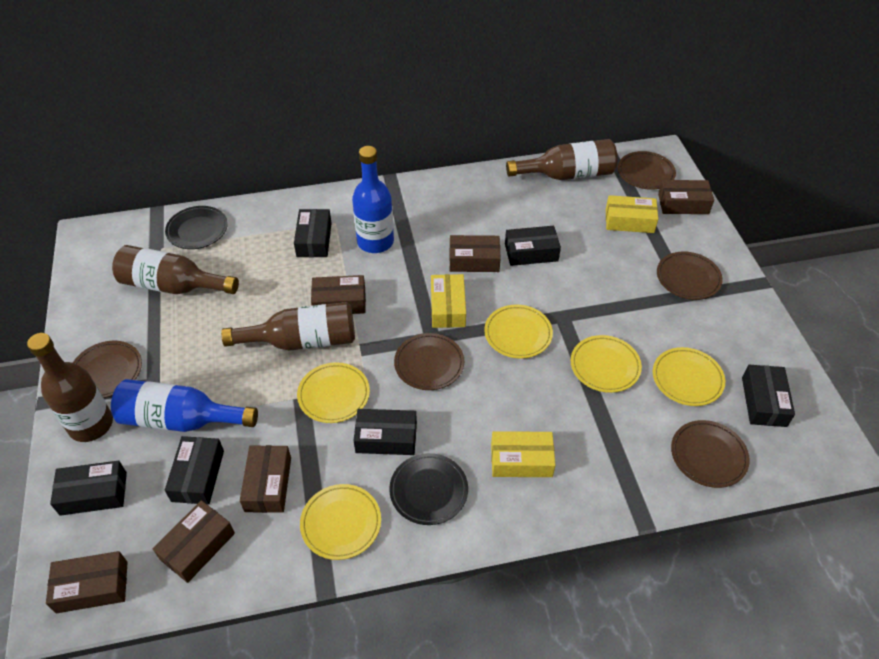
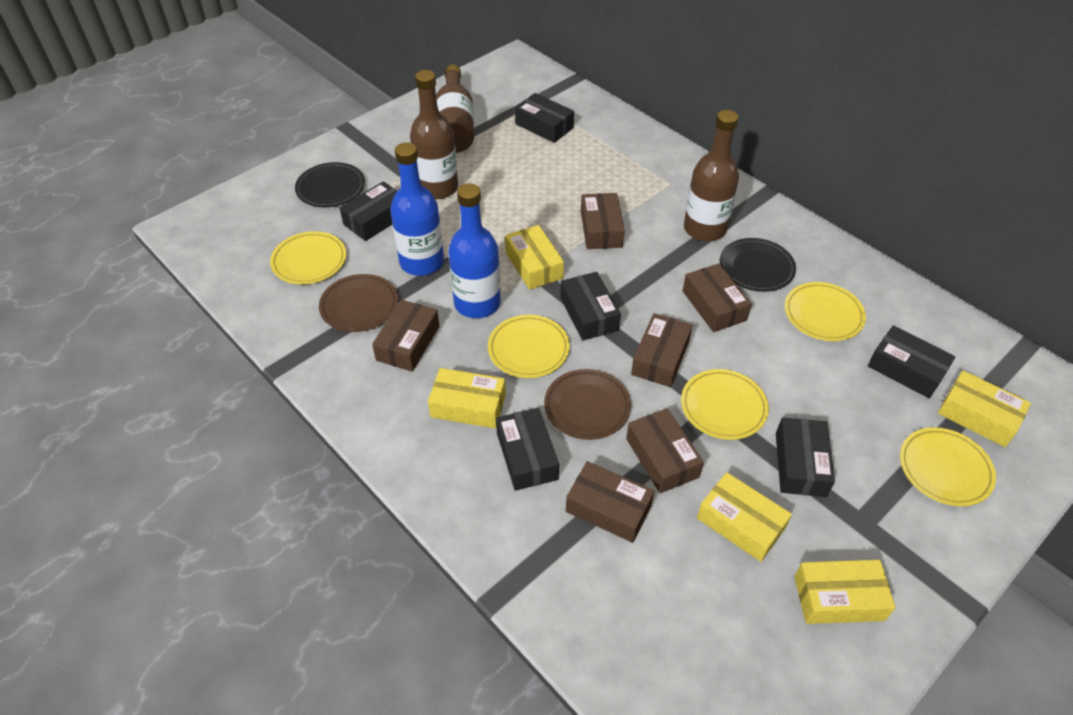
brown bottle: 4 -> 3
brown plate: 5 -> 2
yellow box: 3 -> 5

